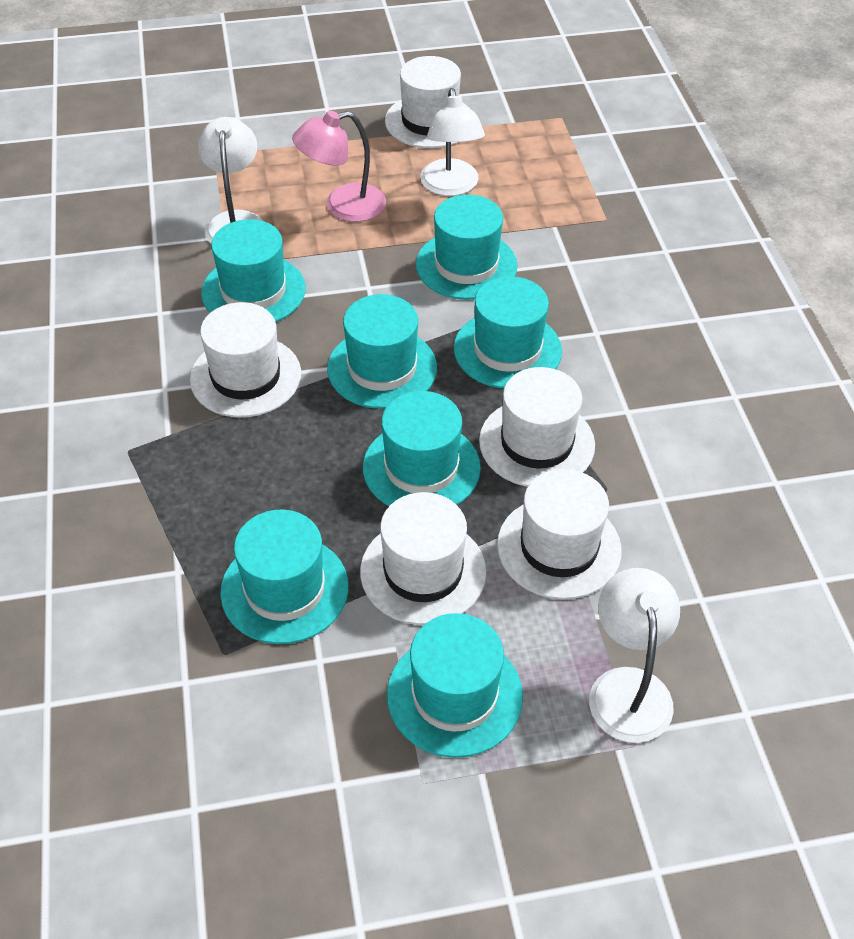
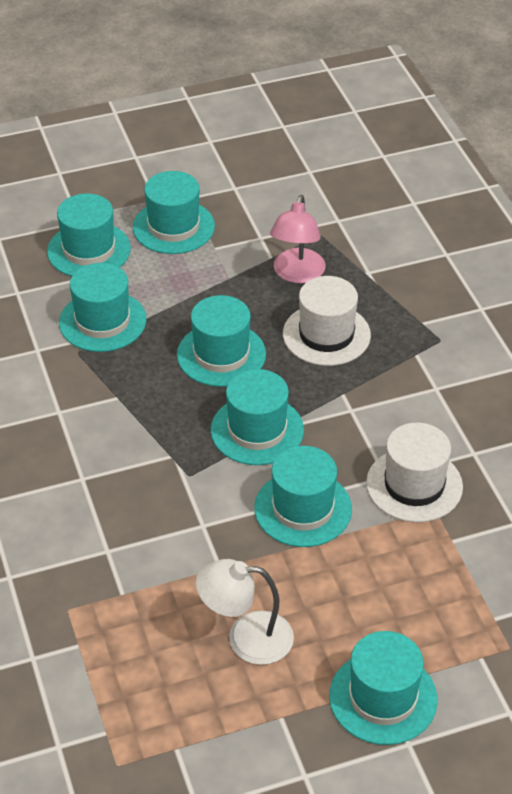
white hat: 5 -> 2
white lamp: 3 -> 1

